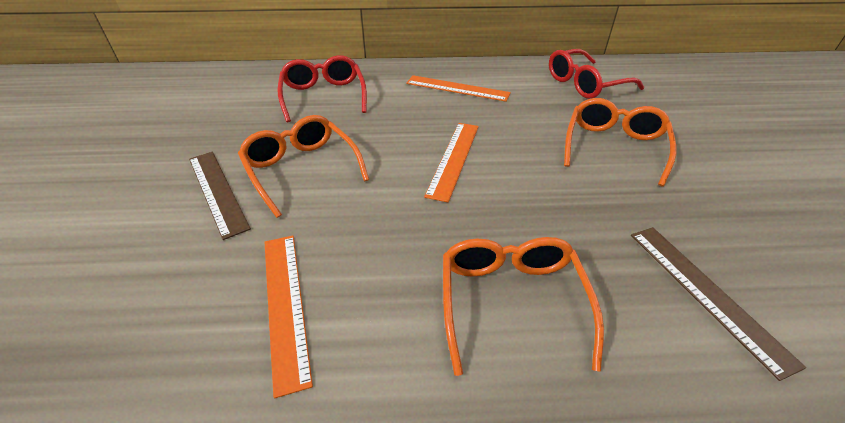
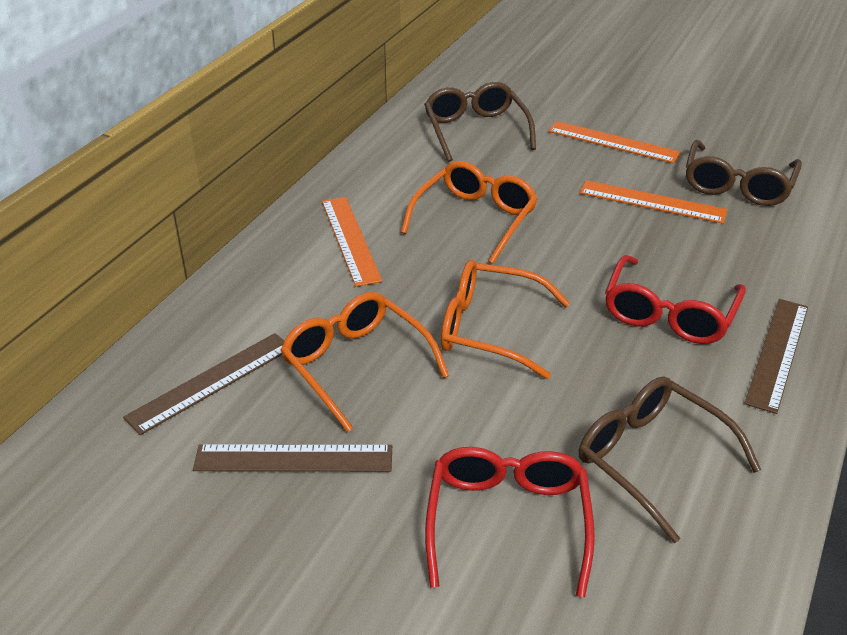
brown glasses: 0 -> 3
brown ruler: 2 -> 3

